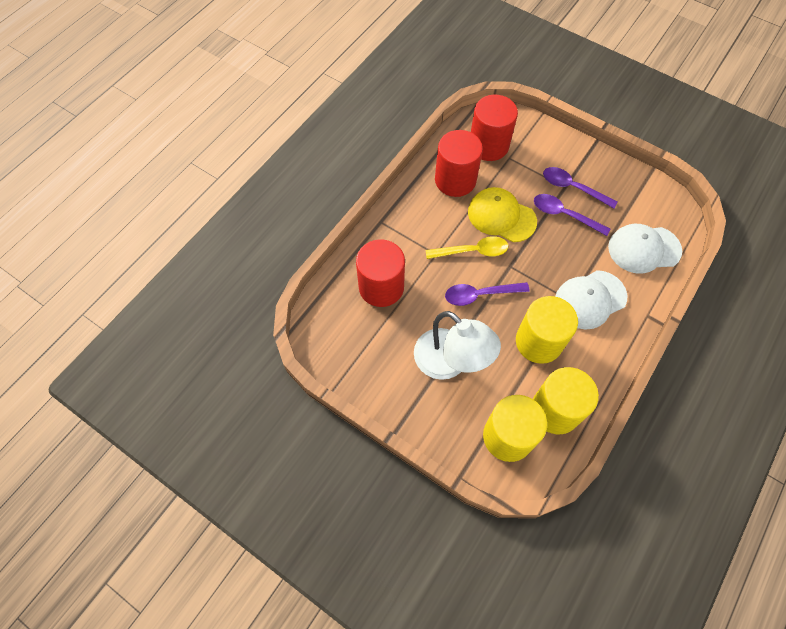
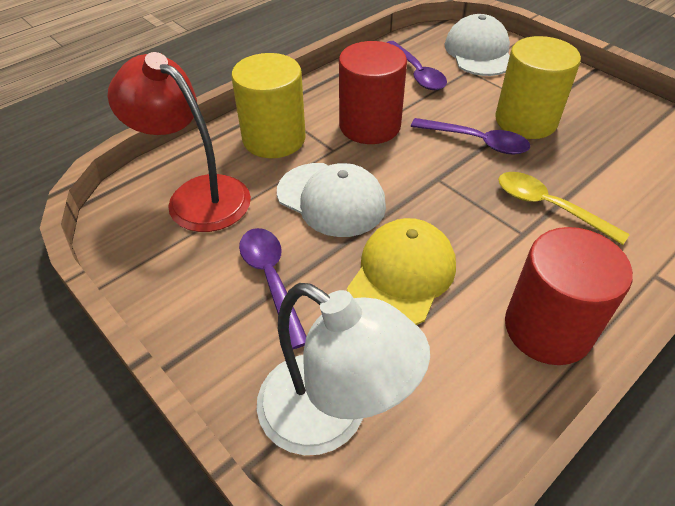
red cylinder: 3 -> 2
red lamp: 0 -> 1
yellow cylinder: 3 -> 2

